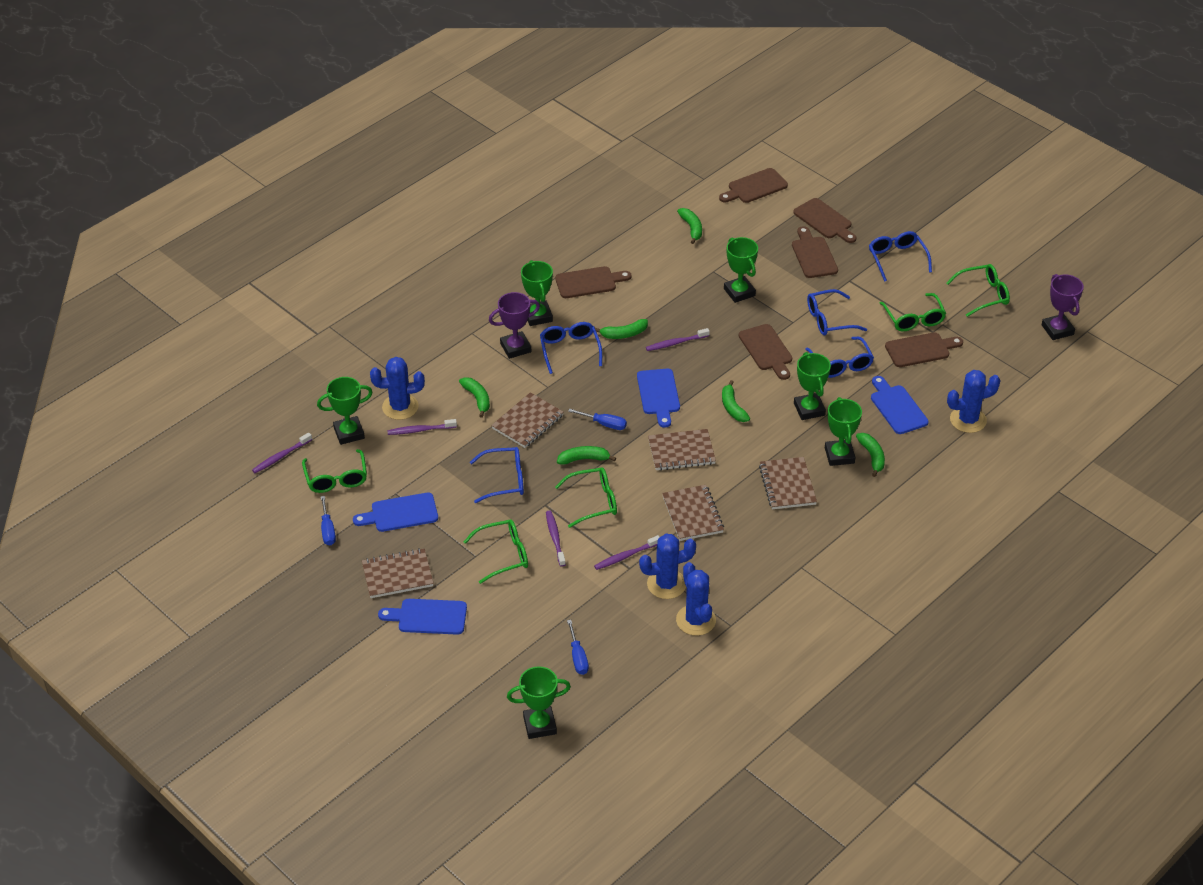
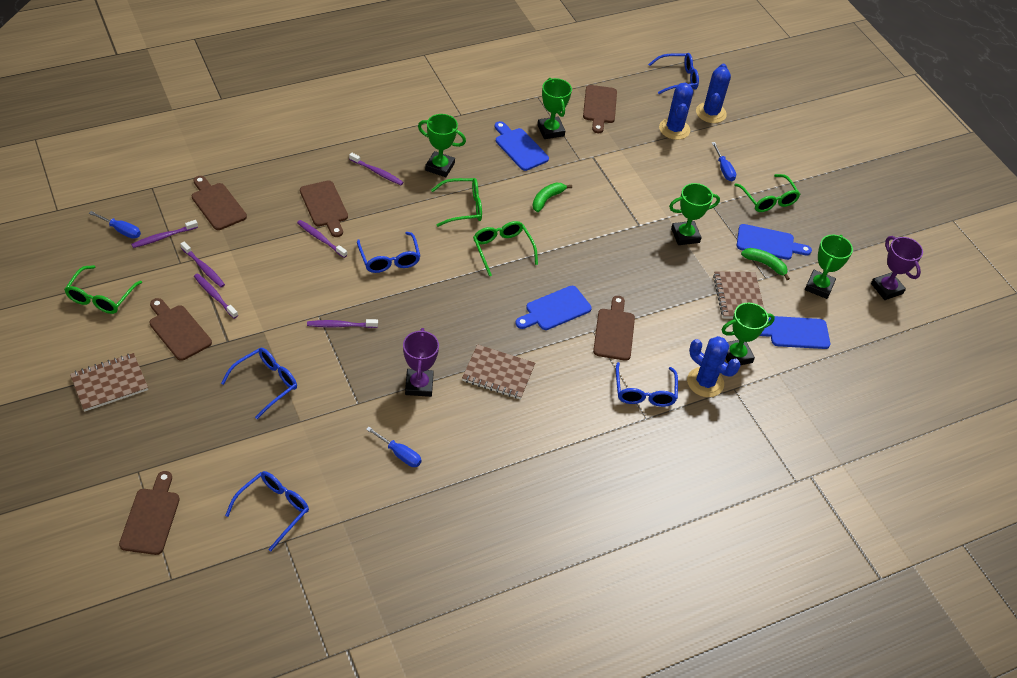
blue cactus: 4 -> 3
brown notebook: 5 -> 3
green banana: 6 -> 2
green glasses: 5 -> 4
green trophy: 6 -> 5
purple toothbrush: 5 -> 6

